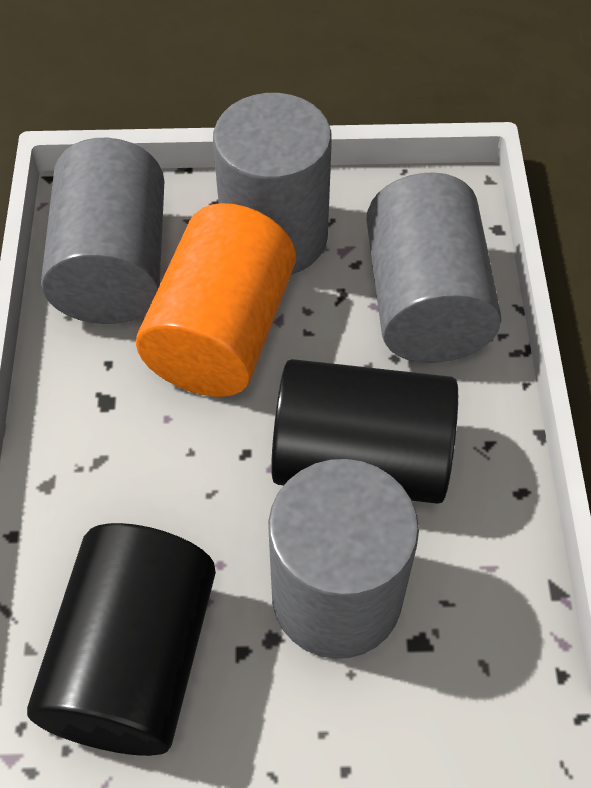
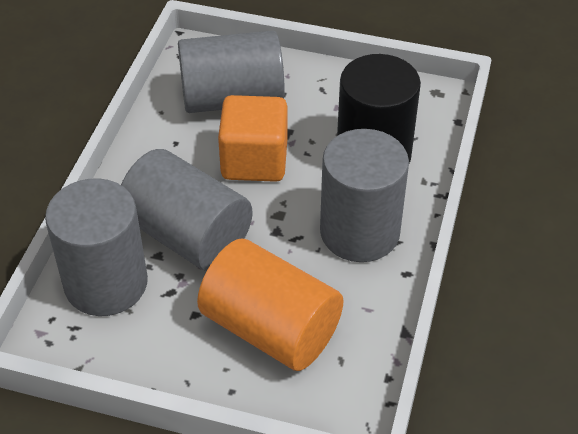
black cylinder: 2 -> 1
orange cube: 0 -> 1

